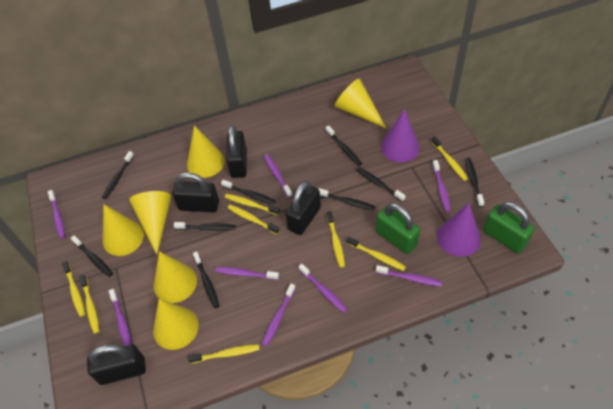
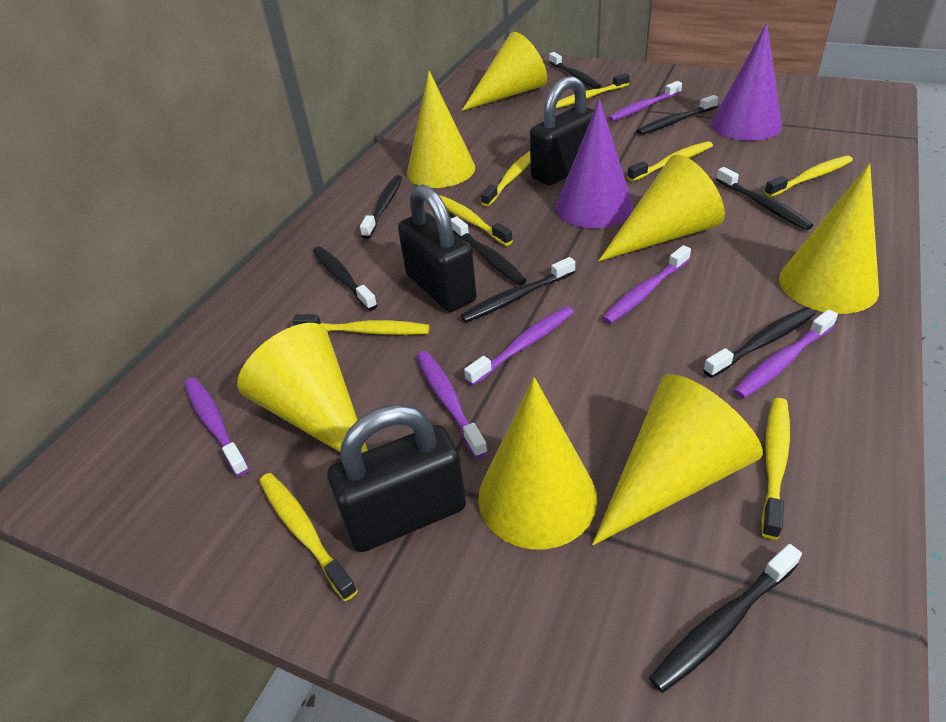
black padlock: 4 -> 3
green padlock: 2 -> 0
purple toothbrush: 8 -> 6
yellow cone: 6 -> 7

